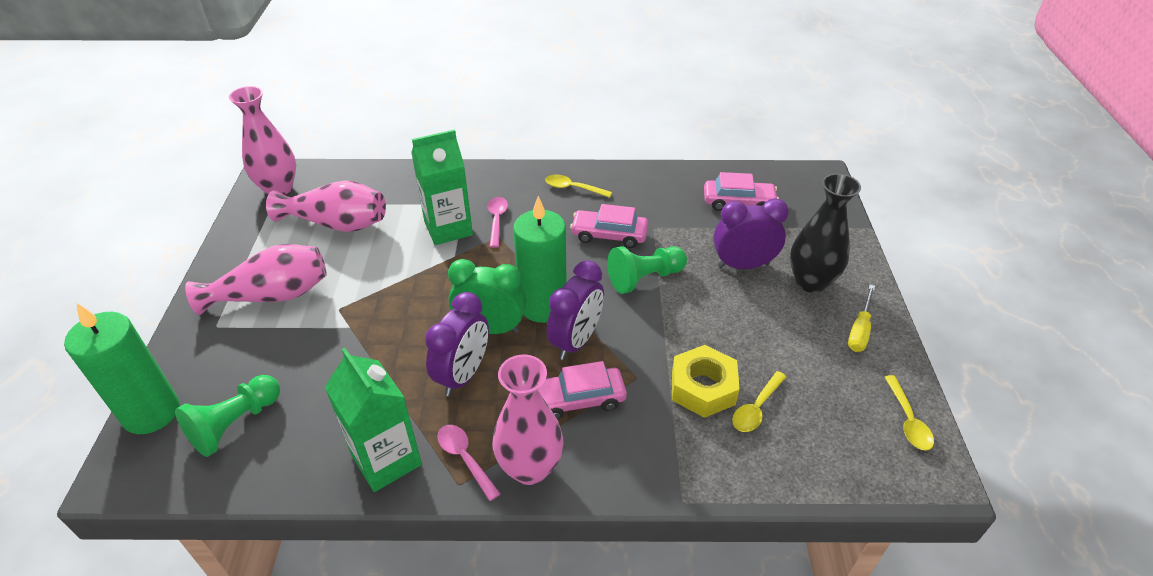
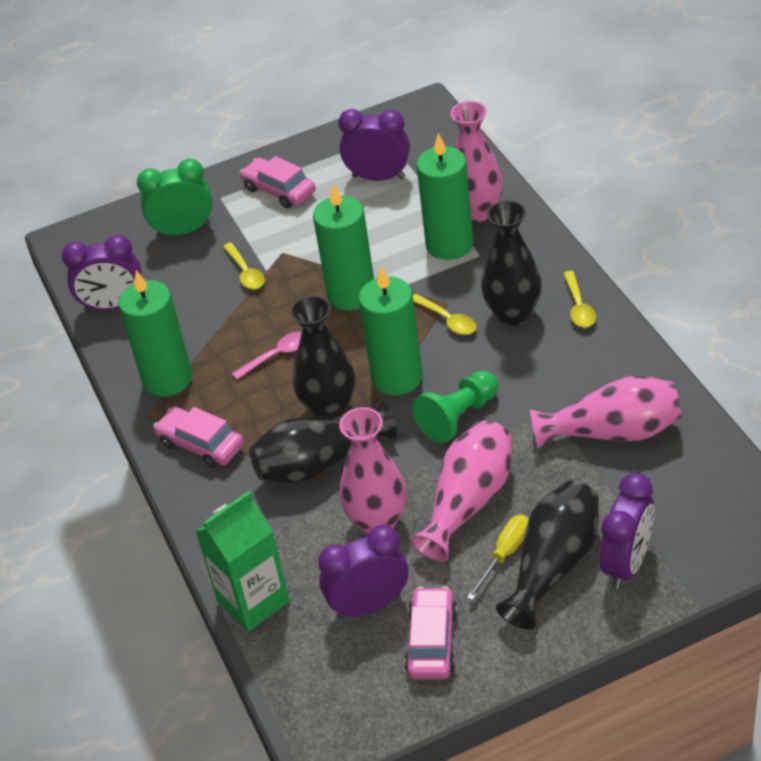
black vase: 1 -> 4
green candle: 2 -> 4
green carton: 2 -> 1
green pawn: 2 -> 1
pink spoon: 2 -> 1
purple clock: 3 -> 4
yellow nut: 1 -> 0

